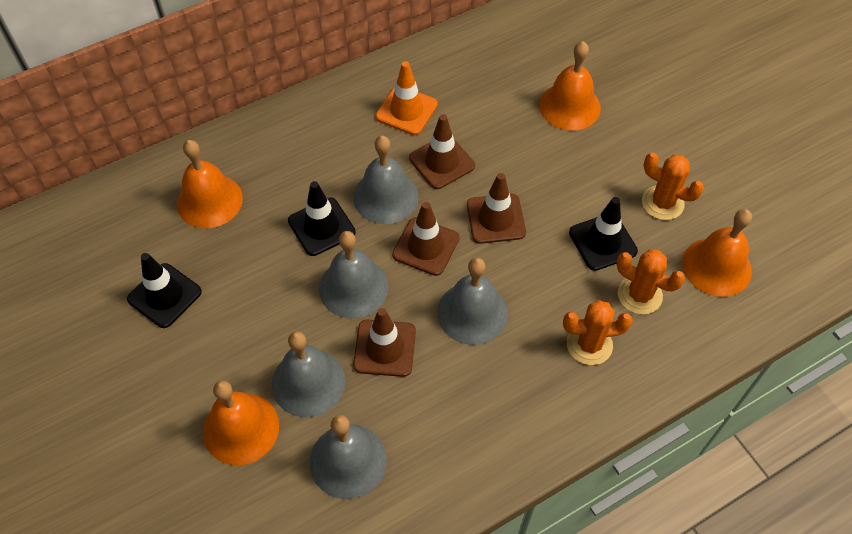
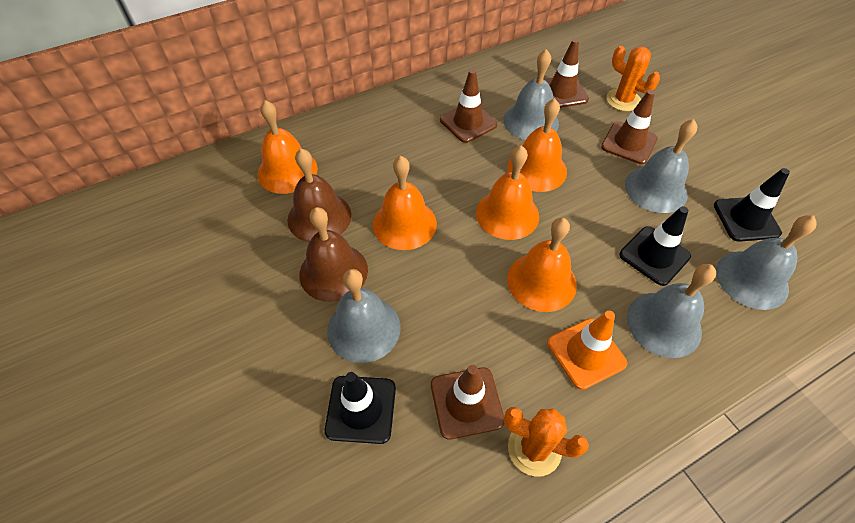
brown bell: 0 -> 2
orange bell: 4 -> 5
orange cactus: 3 -> 2

